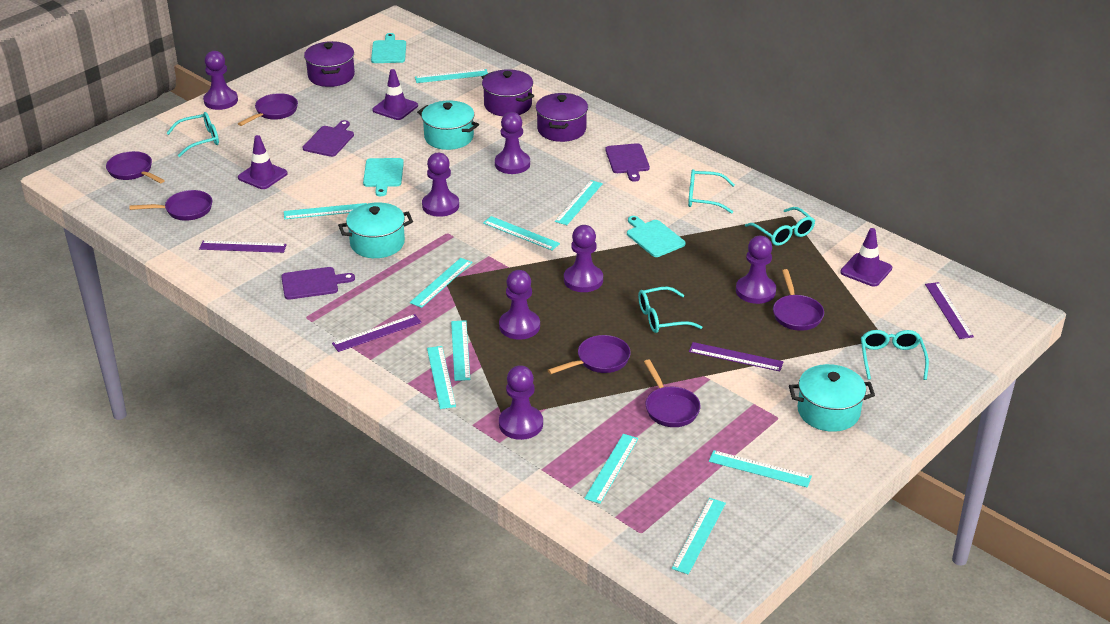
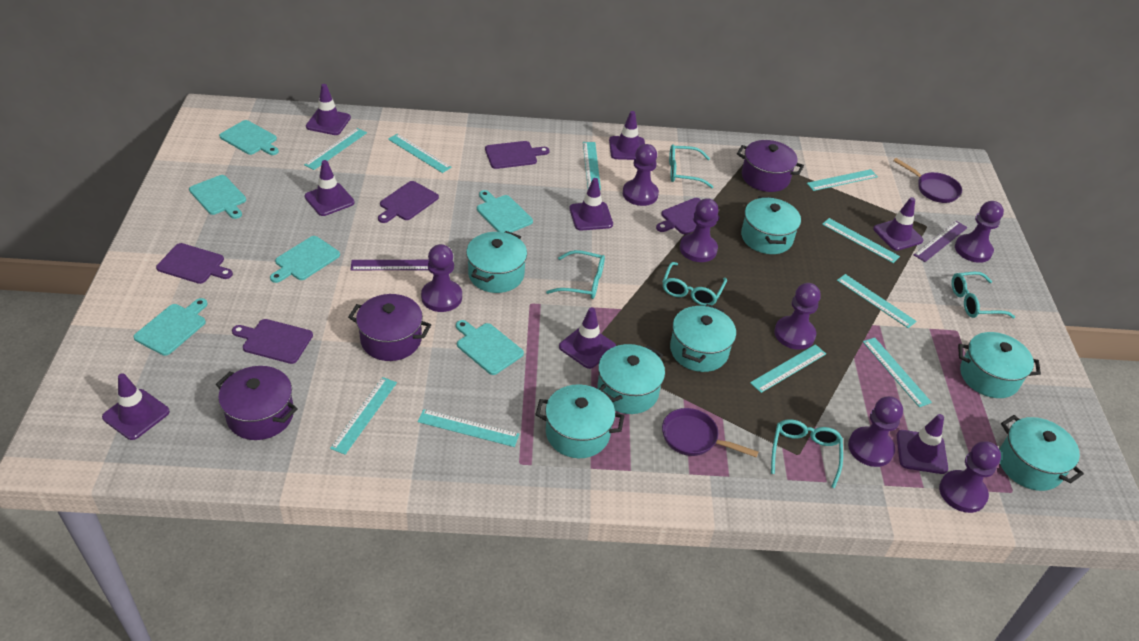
purple cutting board: 3 -> 5
purple pan: 6 -> 2
purple ruler: 4 -> 2
purple traffic cone: 3 -> 8
turquoise cutting board: 3 -> 6
turquoise pot: 3 -> 7

